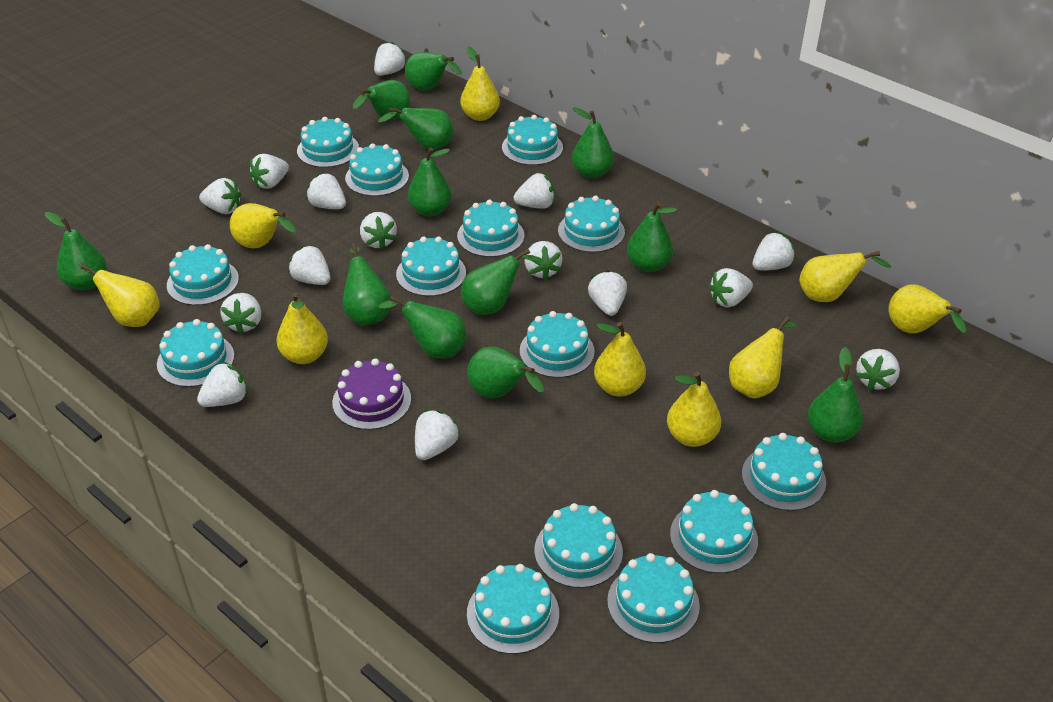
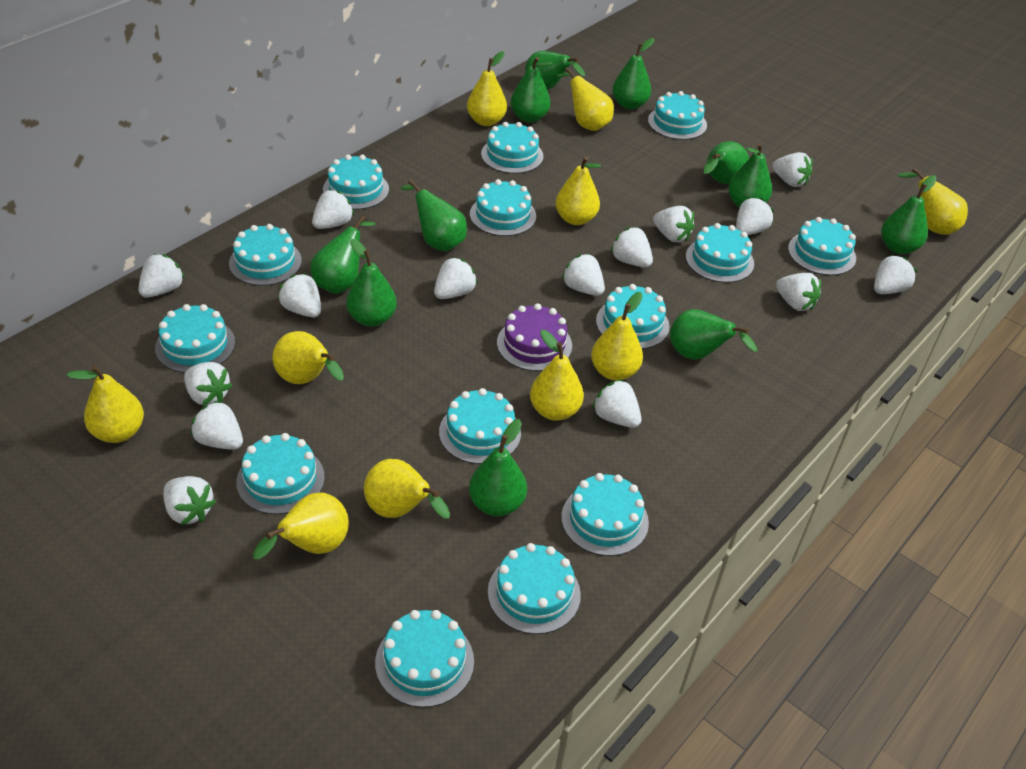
green pear: 12 -> 11
yellow pear: 9 -> 10

